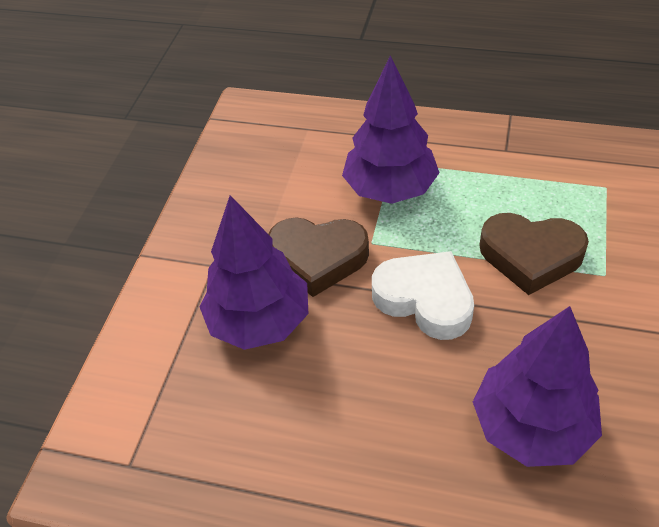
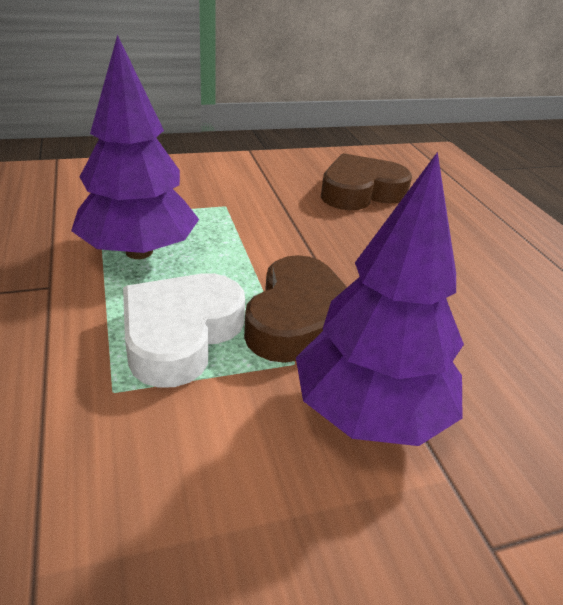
purple tree: 3 -> 2

